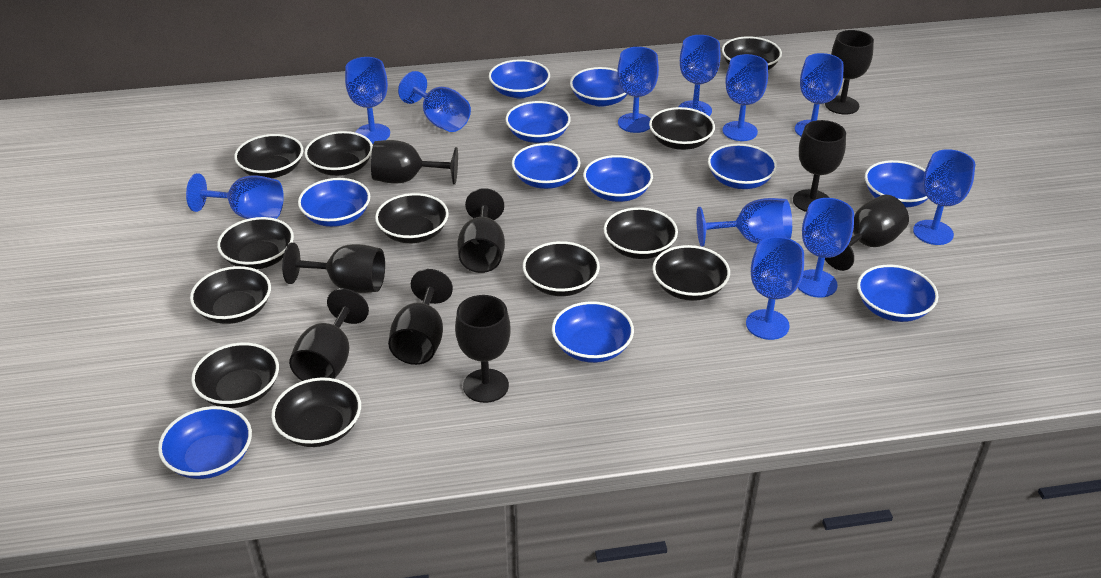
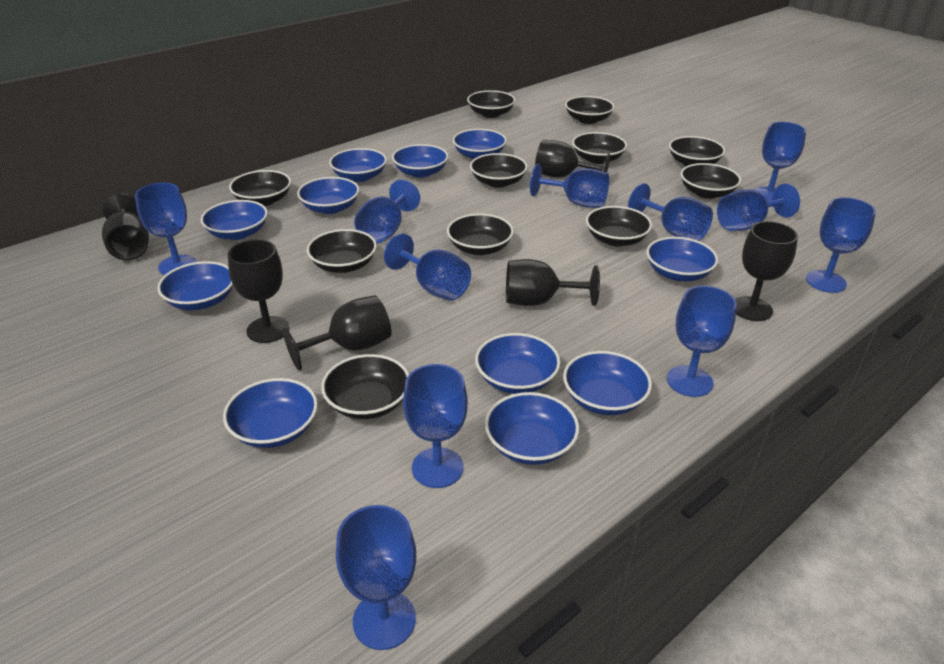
black bowl: 12 -> 11
black goblet: 9 -> 6

